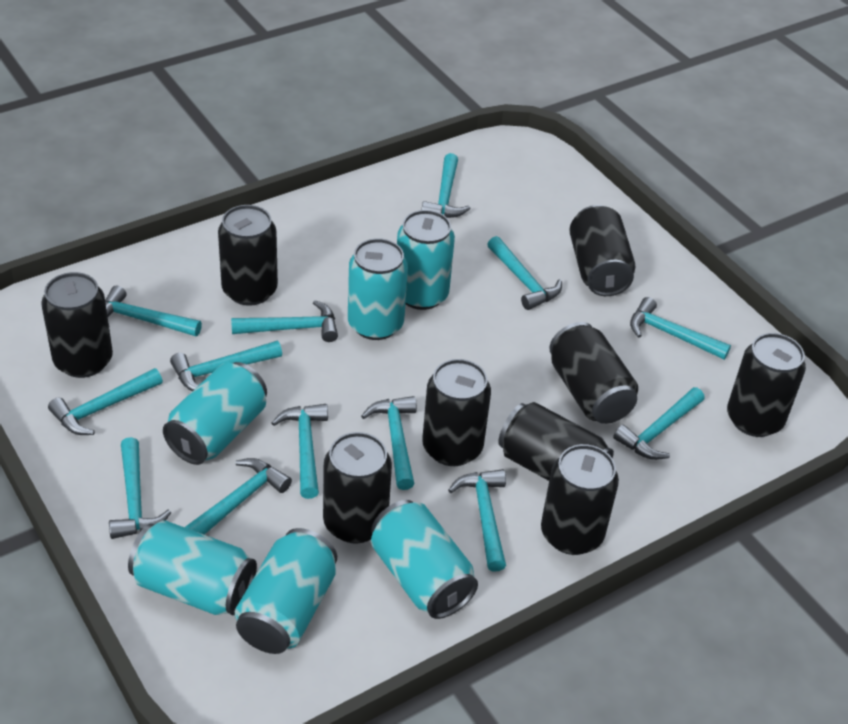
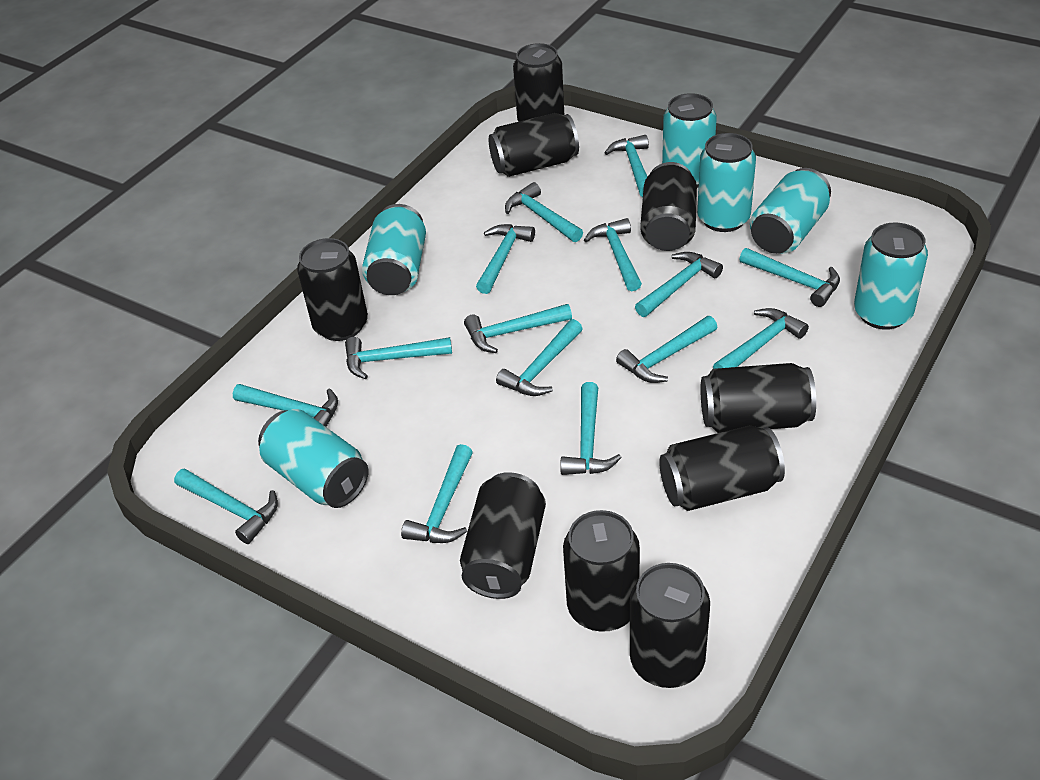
turquoise hammer: 13 -> 15

